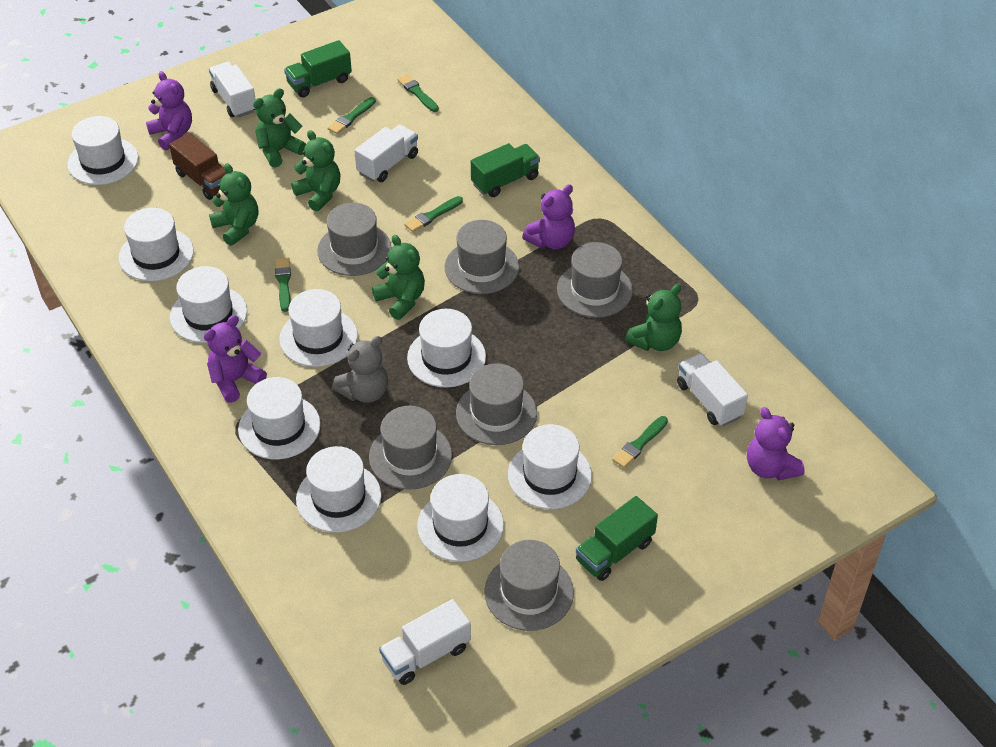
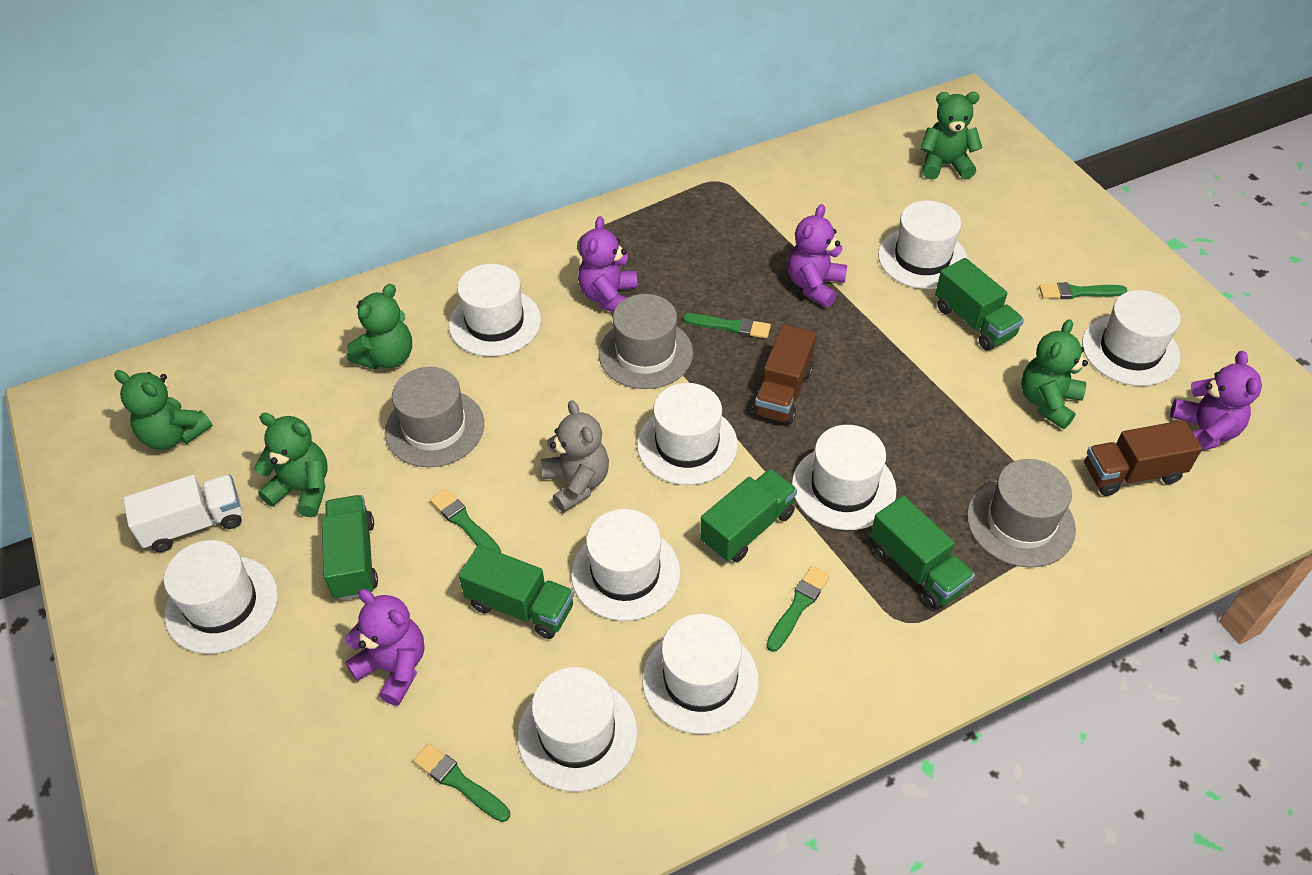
brown truck: 1 -> 2
green truck: 3 -> 5
grey hat: 6 -> 3
white truck: 4 -> 1

